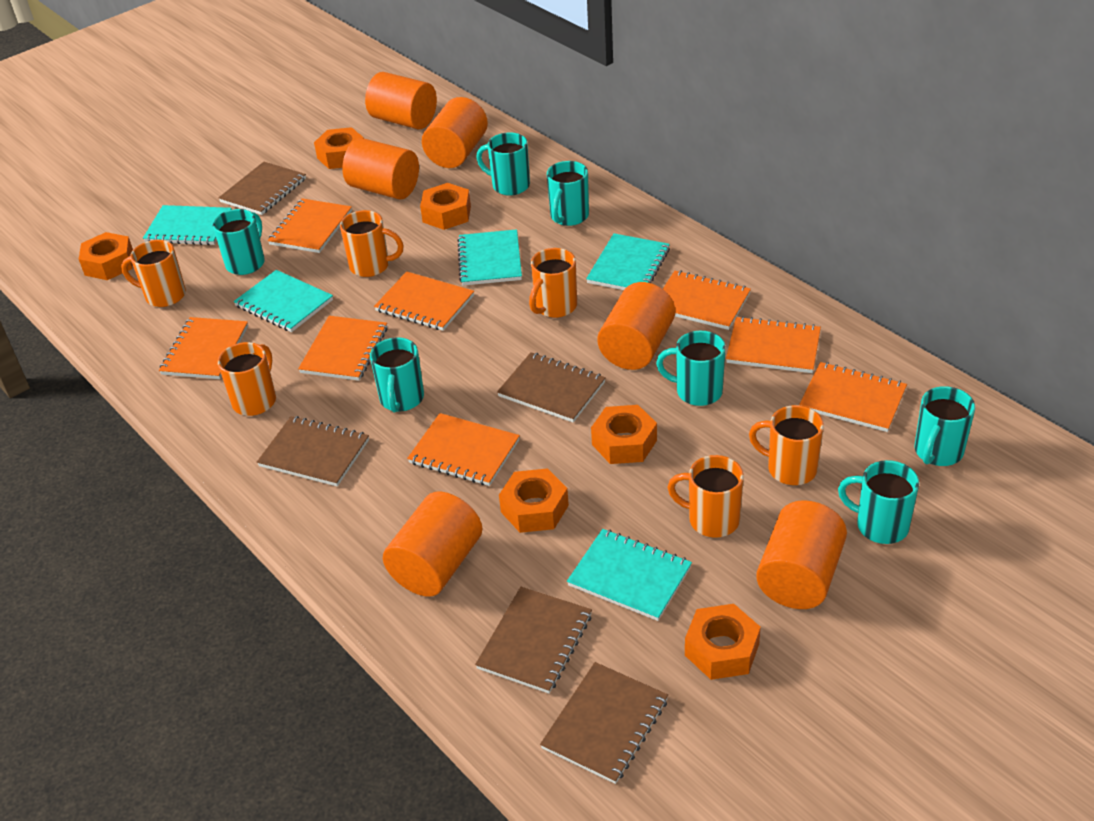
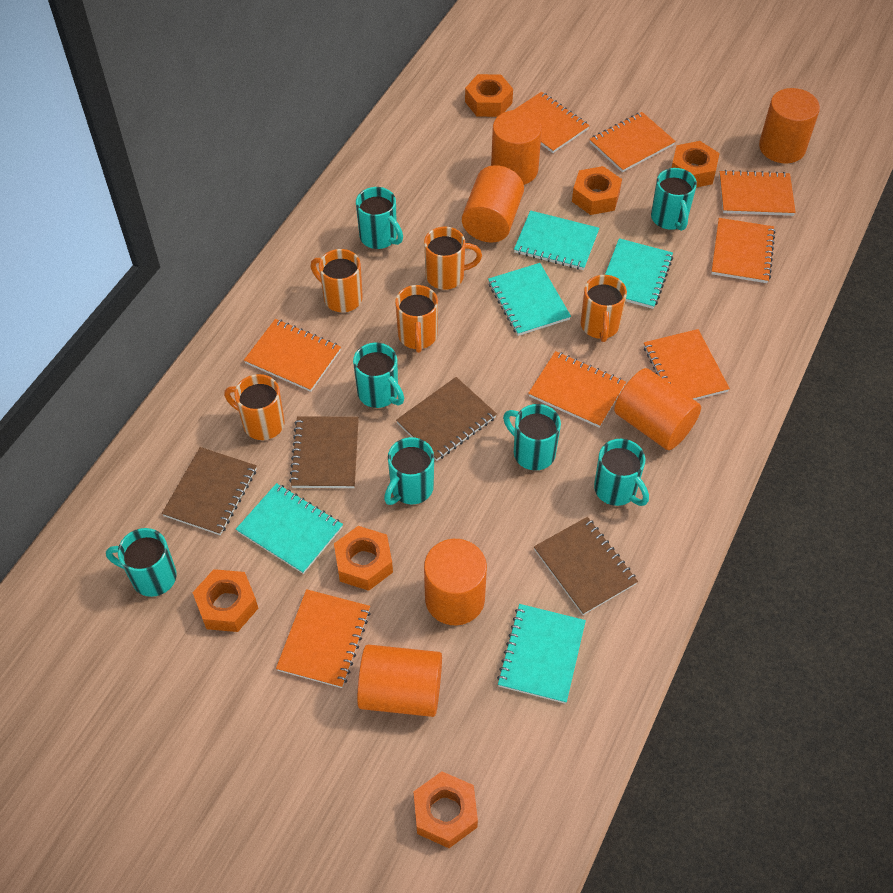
brown notebook: 5 -> 4
orange mug: 6 -> 5

